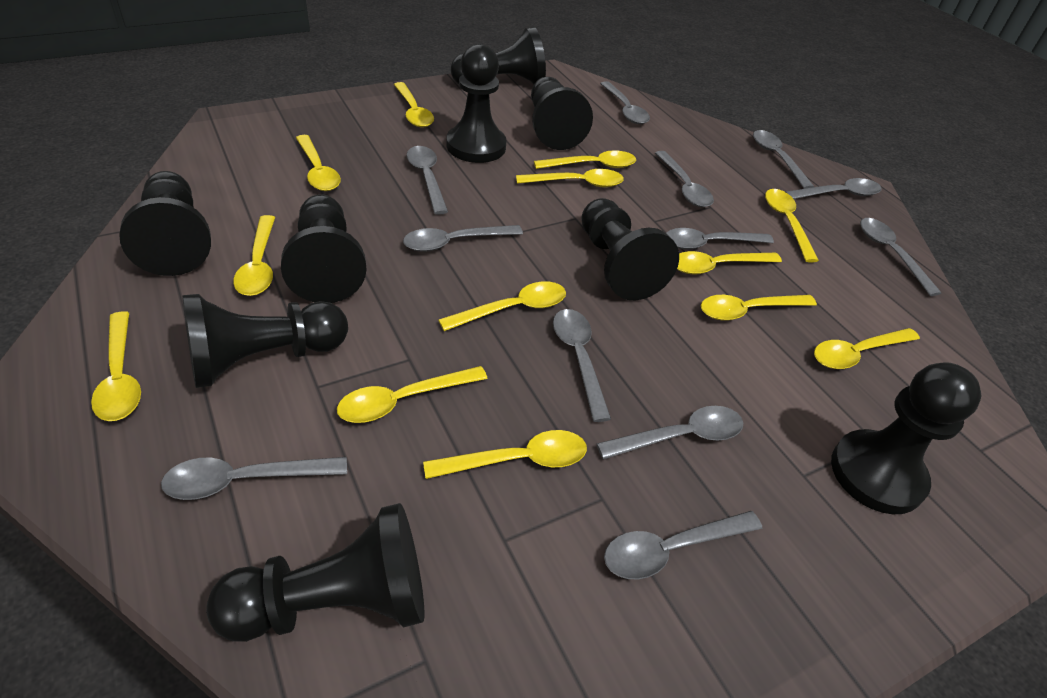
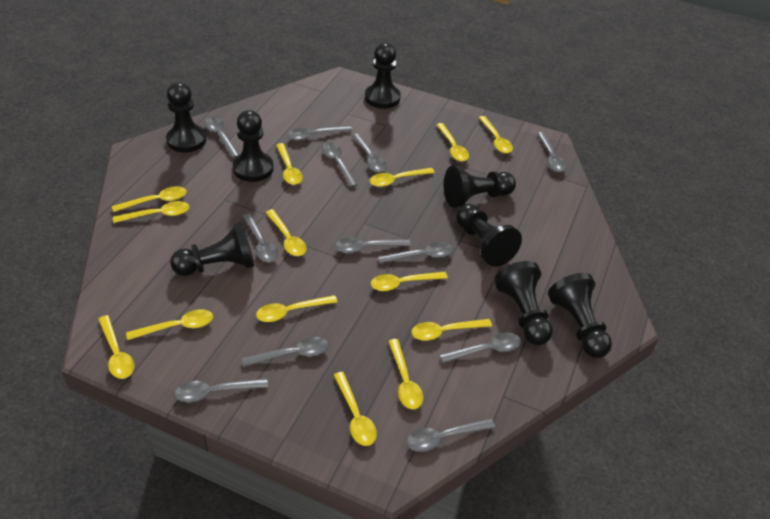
black pawn: 9 -> 8
yellow spoon: 13 -> 14

